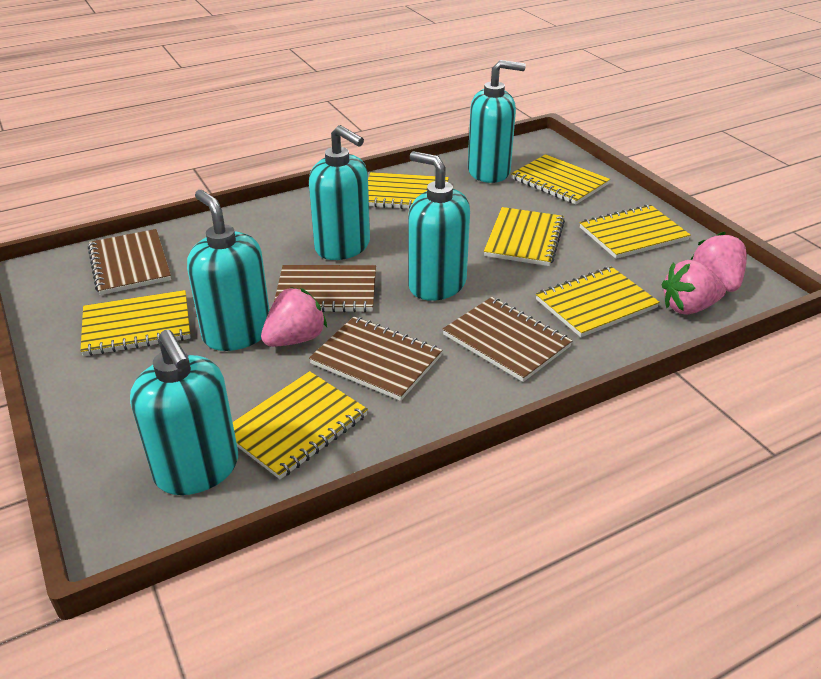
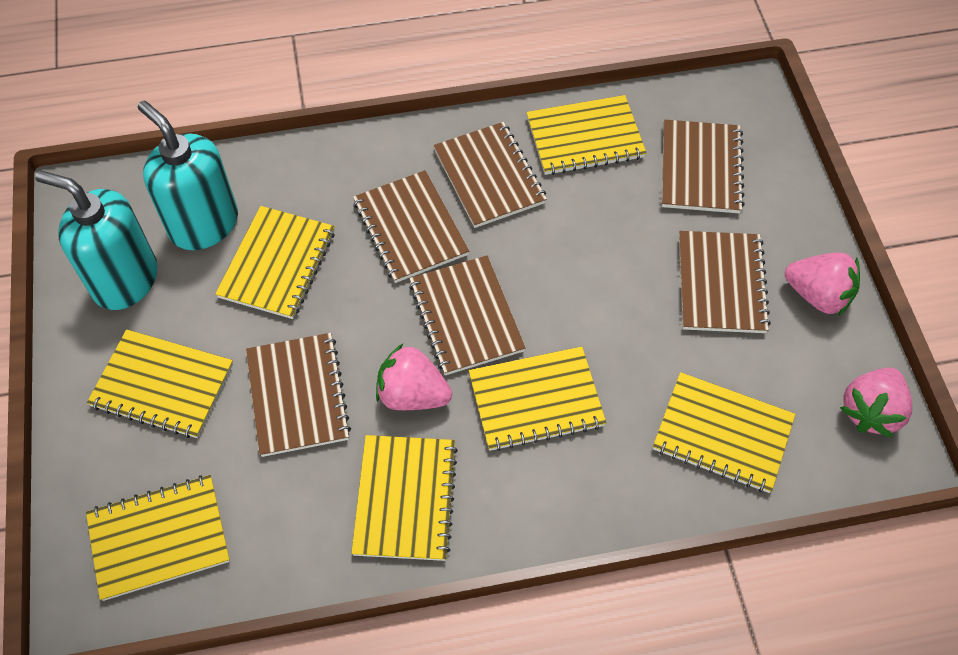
brown notebook: 4 -> 6
turquoise soap dispenser: 5 -> 2

